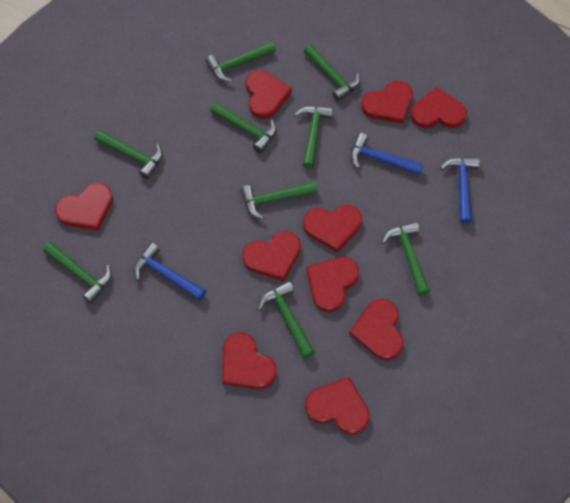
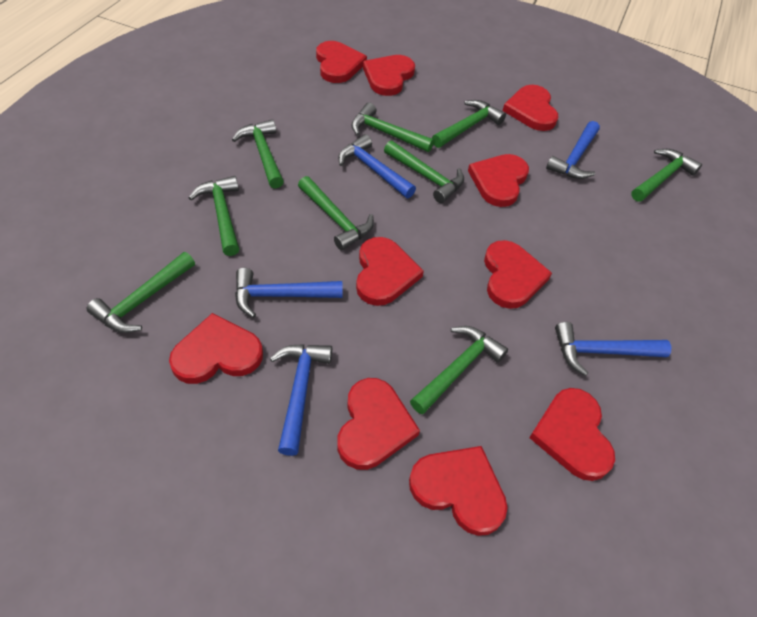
blue hammer: 3 -> 5

